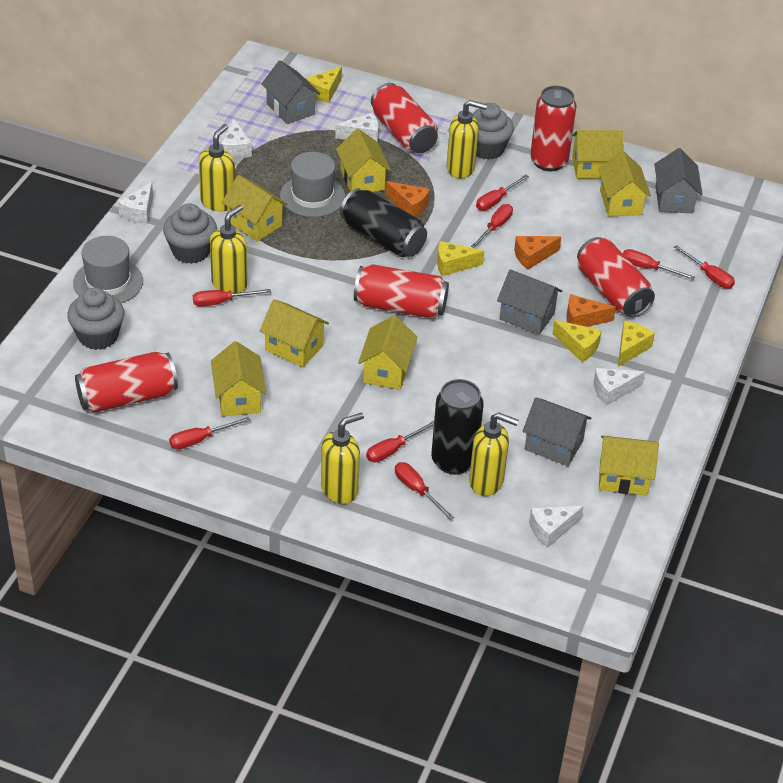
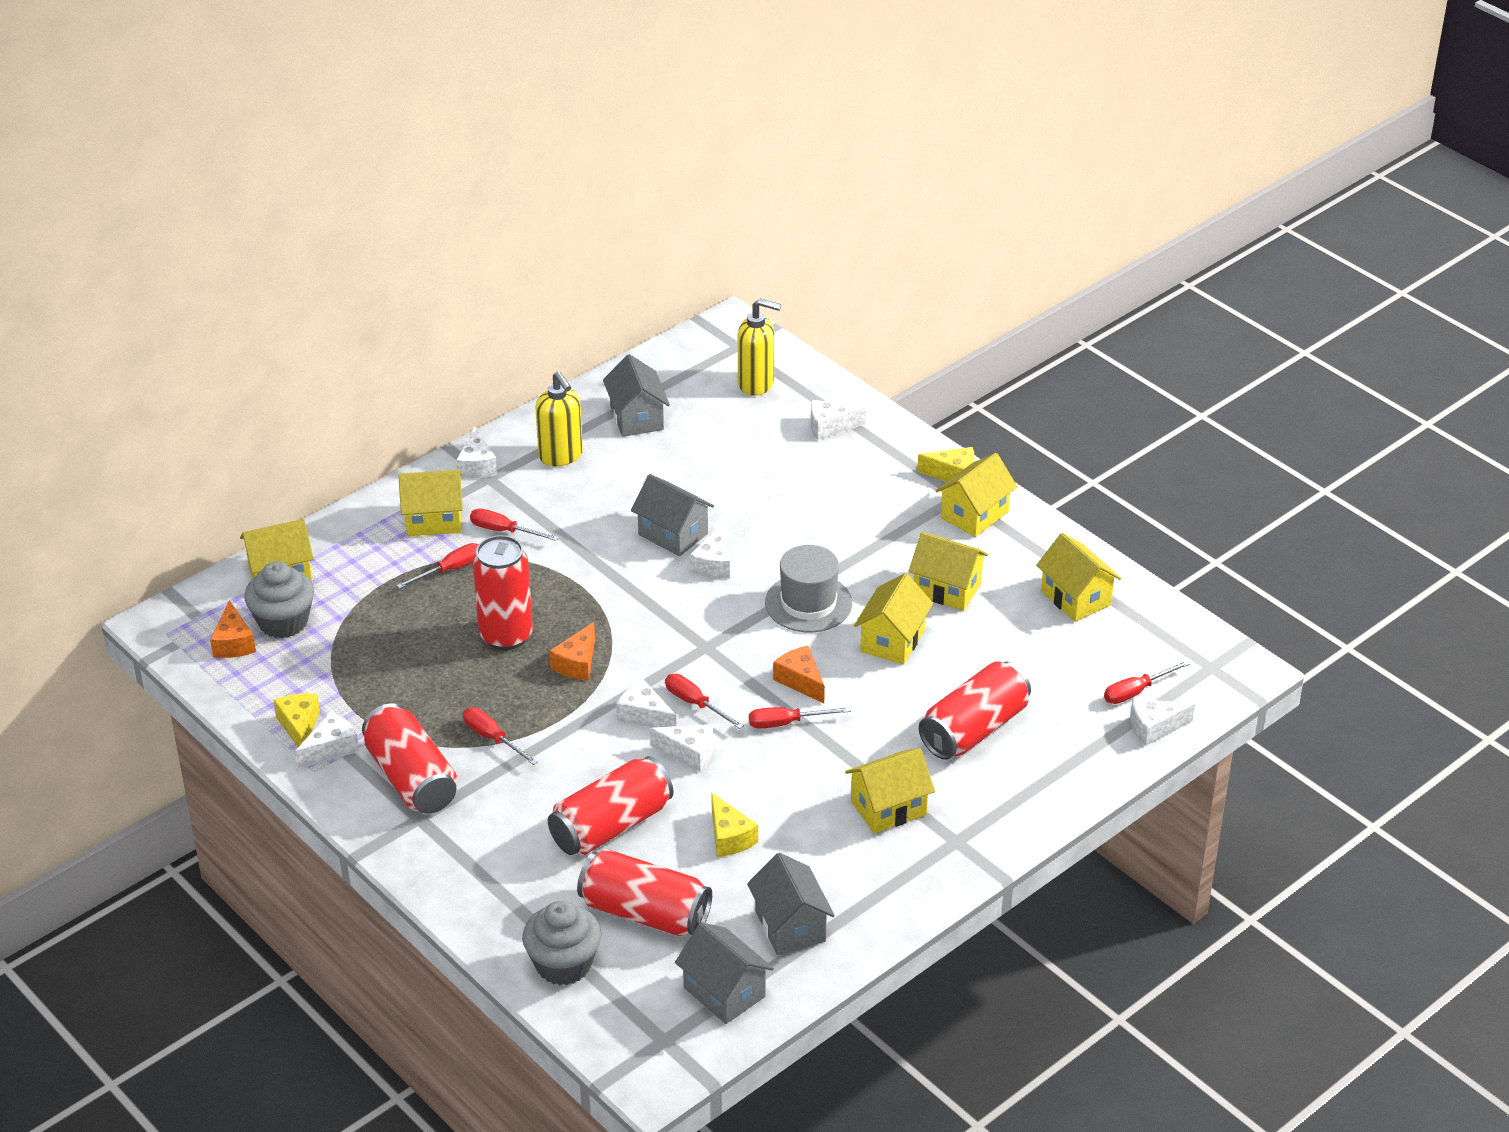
black can: 2 -> 0
grey cupcake: 3 -> 2
grey hat: 2 -> 1
red screwdriver: 8 -> 6
white cheese: 5 -> 7
yellow cheese: 4 -> 3
yellow house: 8 -> 7
yellow soap dispenser: 5 -> 2

